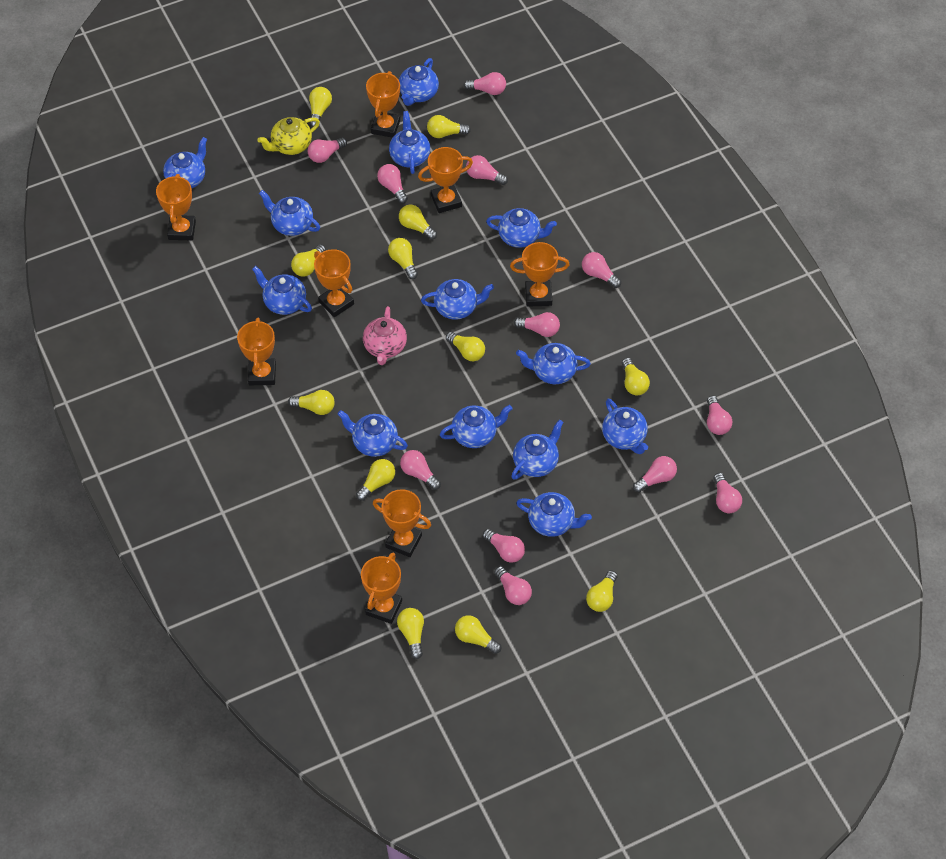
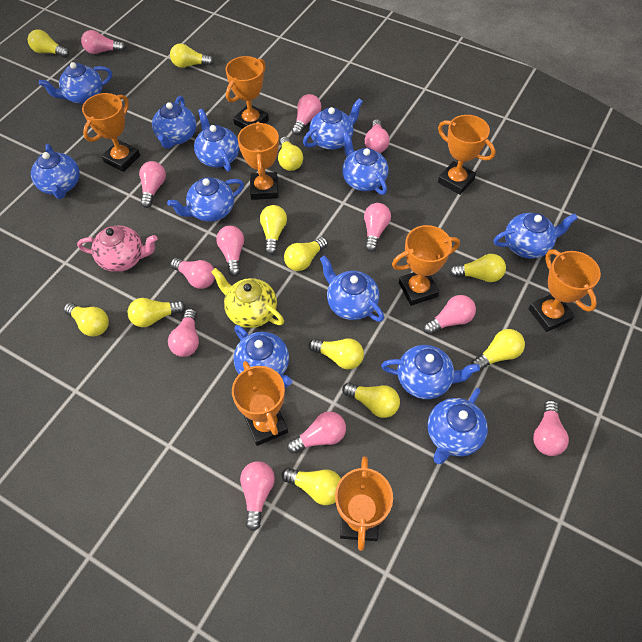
blue teapot: 13 -> 12

